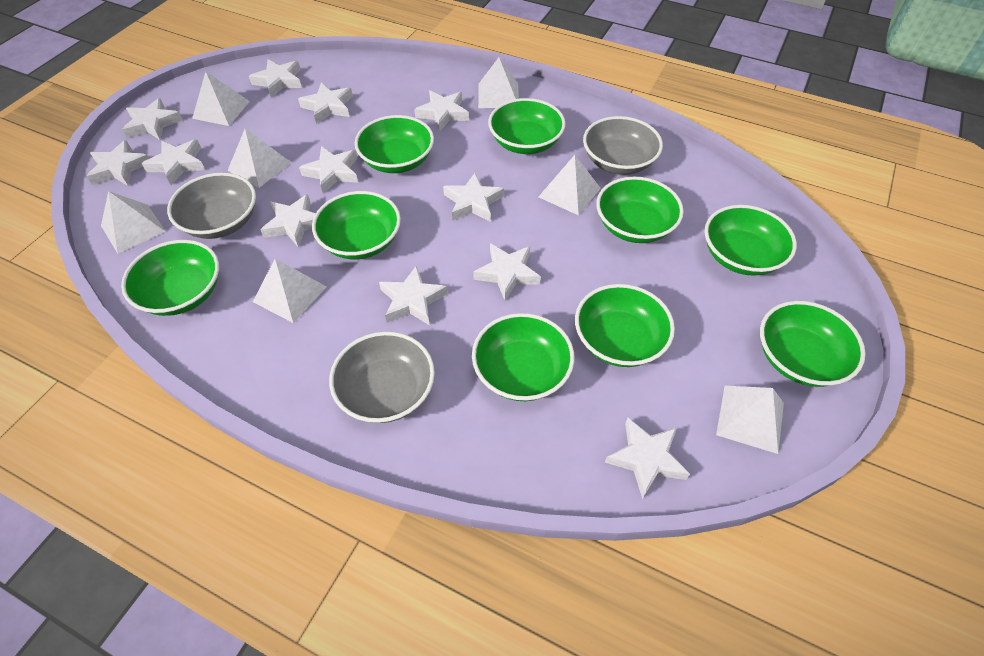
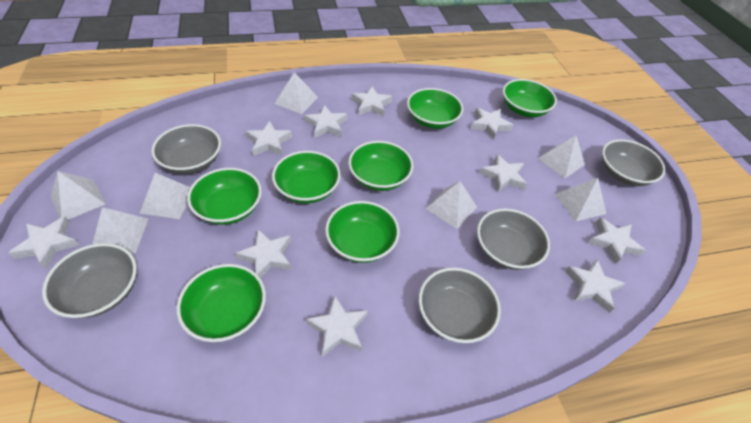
green bowl: 9 -> 7
grey bowl: 3 -> 5
white star: 12 -> 10

